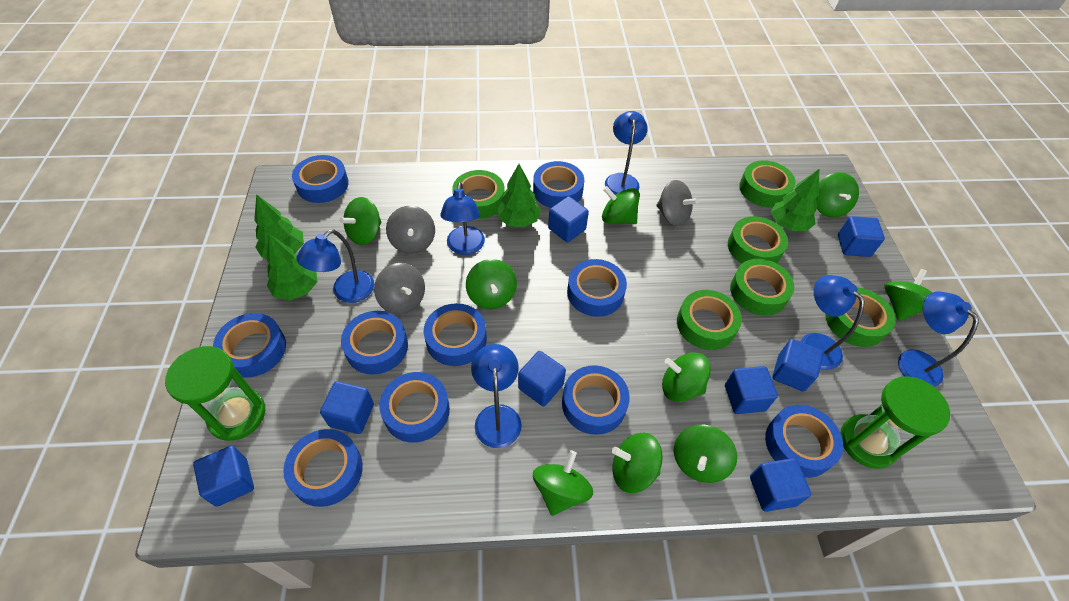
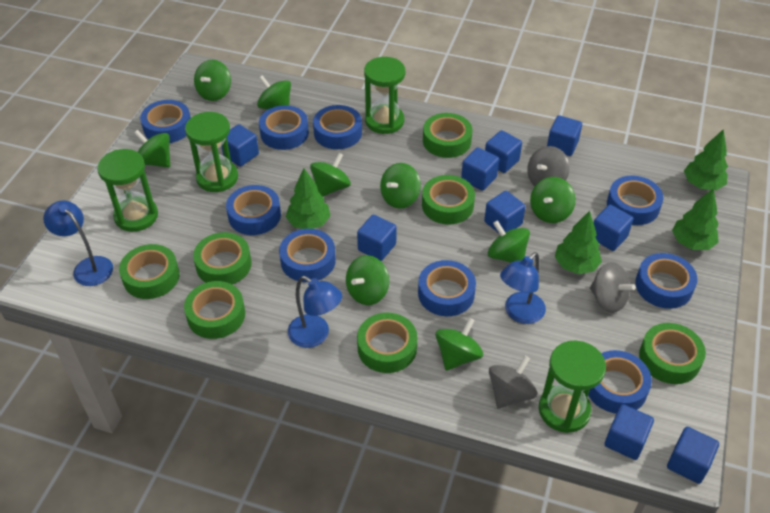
blue cube: 8 -> 9
blue lamp: 6 -> 3
blue tape: 10 -> 9
green hourglass: 2 -> 4
green tape: 6 -> 7

